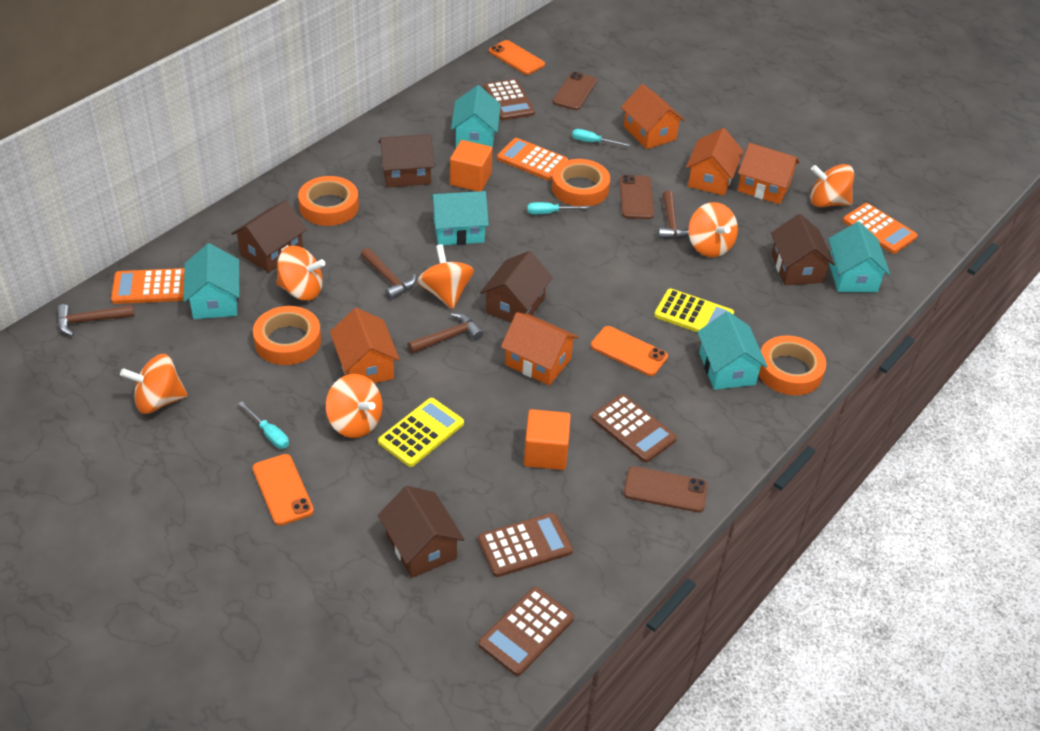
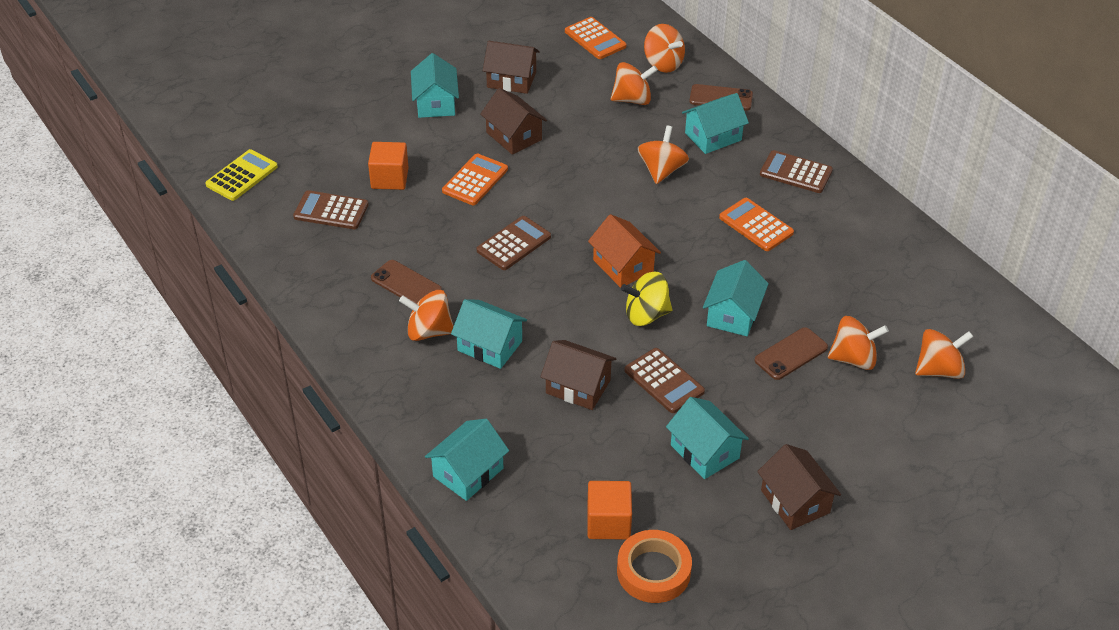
brown hammer: 4 -> 0
brown house: 5 -> 4
orange house: 5 -> 1
orange phone: 3 -> 0
orange tape: 4 -> 1
turquoise house: 5 -> 6
turquoise screwdriver: 3 -> 0
yellow calculator: 2 -> 1
yellow spinning top: 0 -> 1

